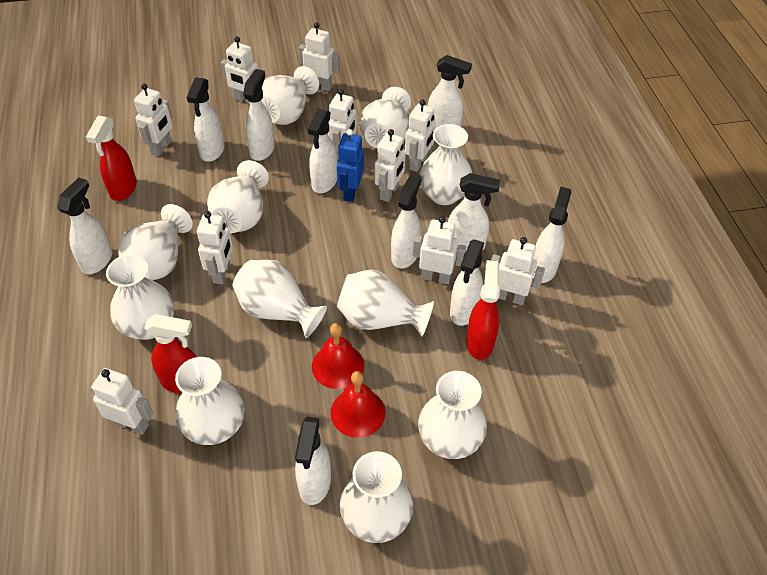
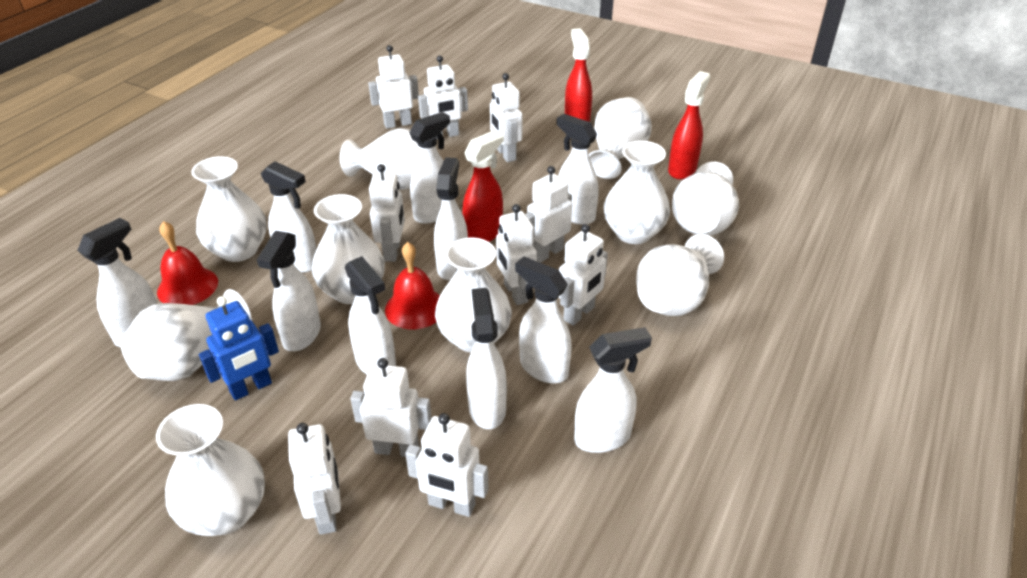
white vase: 11 -> 10

